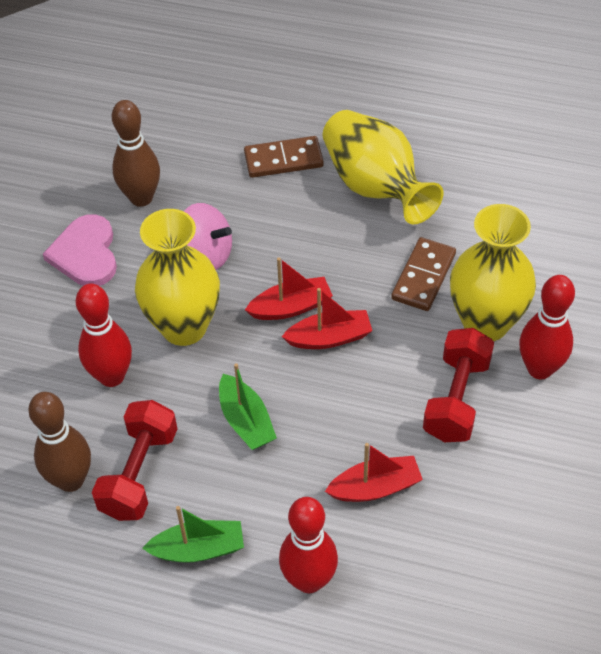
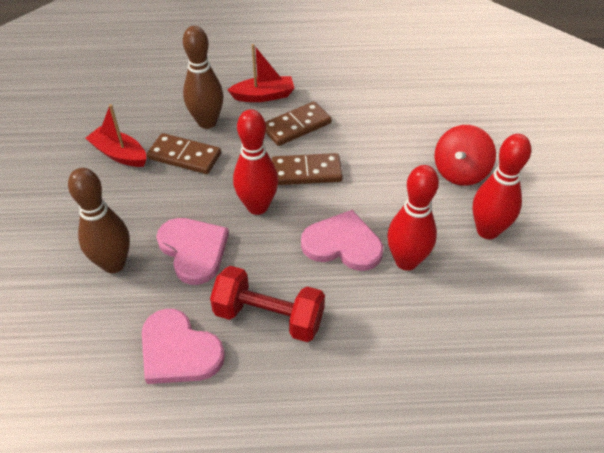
brown domino: 2 -> 3
green boat: 2 -> 0
pink heart: 1 -> 3
pink spinning top: 1 -> 0
red boat: 3 -> 2
red dumbbell: 2 -> 1
red spinning top: 0 -> 1
yellow vase: 3 -> 0

